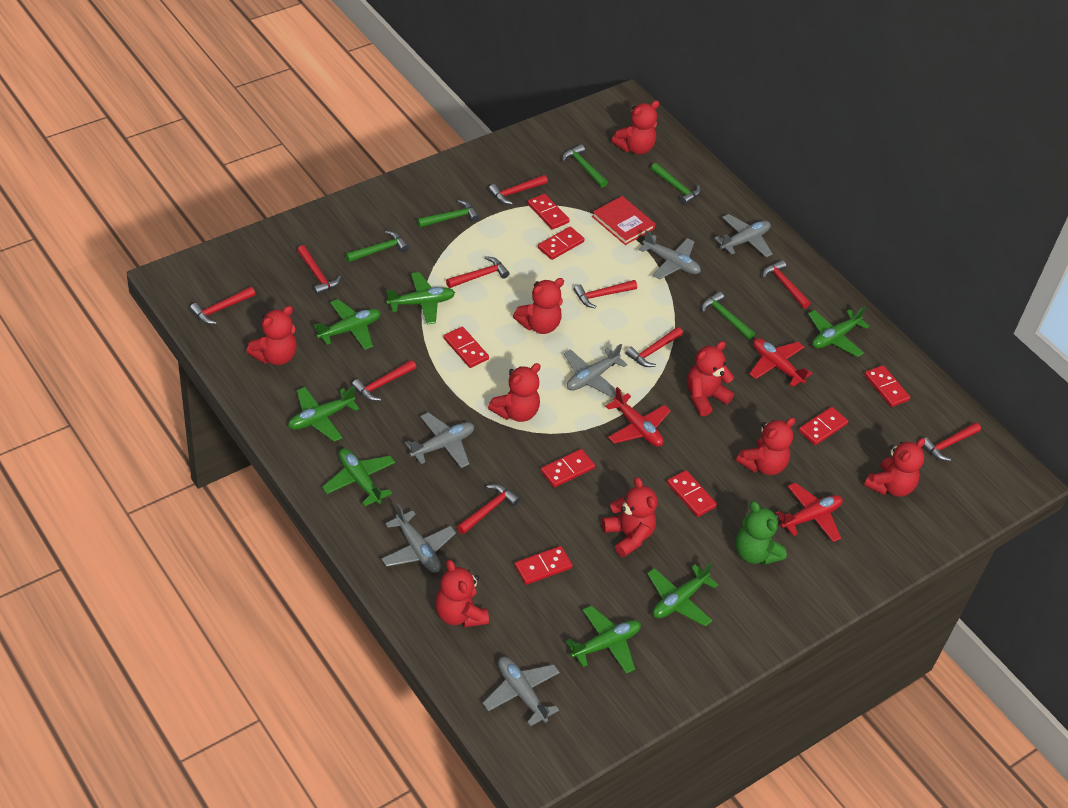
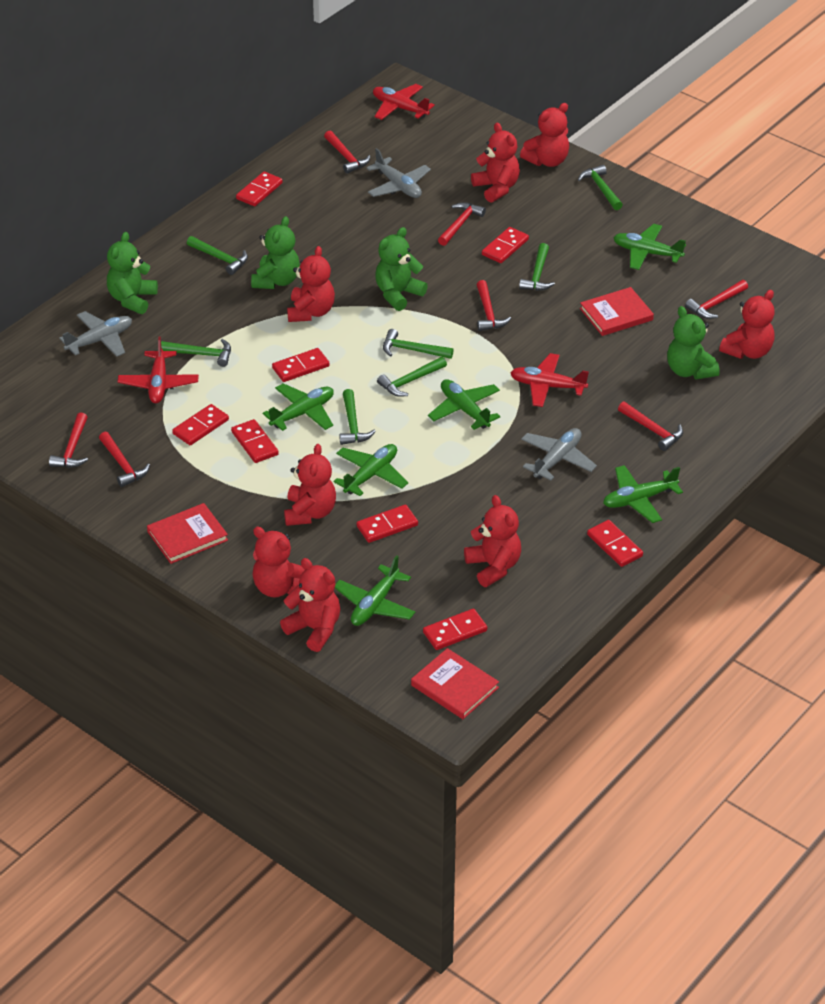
green hammer: 5 -> 7
green plane: 7 -> 6
green teddy bear: 1 -> 4
grey plane: 6 -> 3
red book: 1 -> 3
red hammer: 10 -> 7
red teddy bear: 9 -> 8

